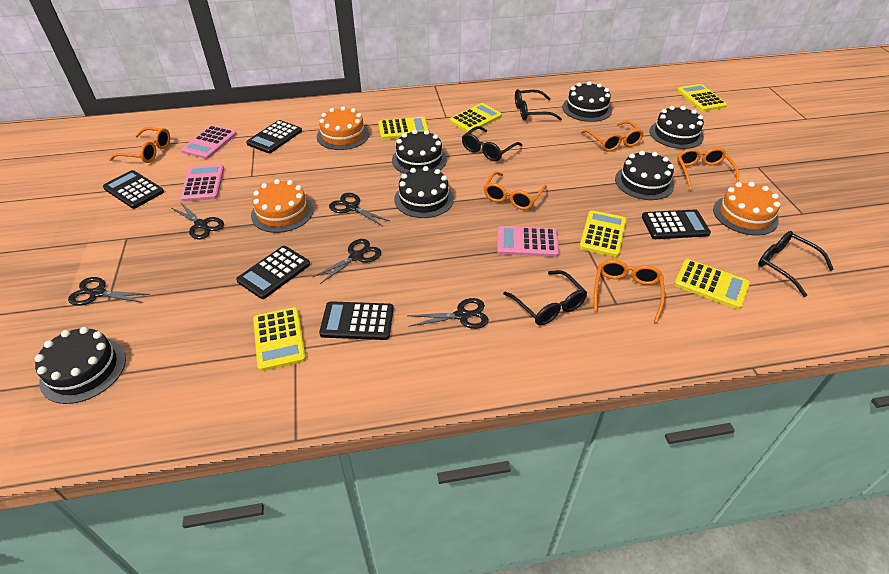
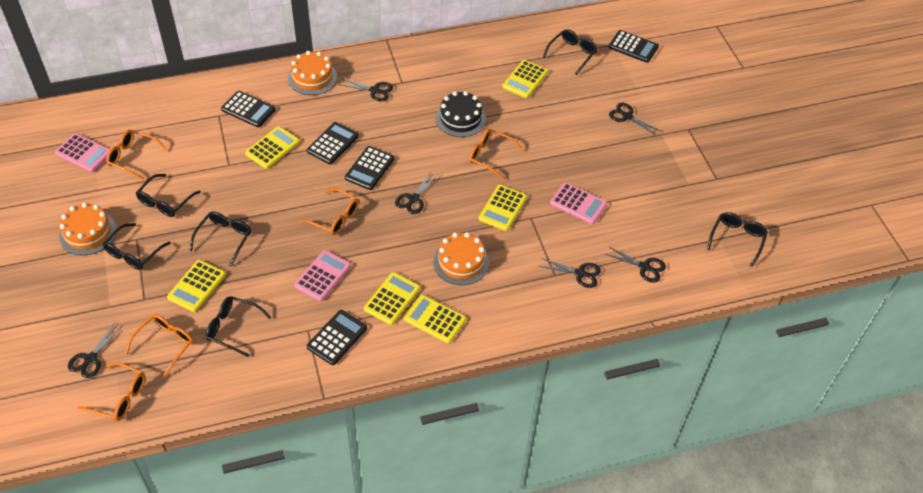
black cake: 6 -> 1
black glasses: 4 -> 6
black scissors: 5 -> 6

